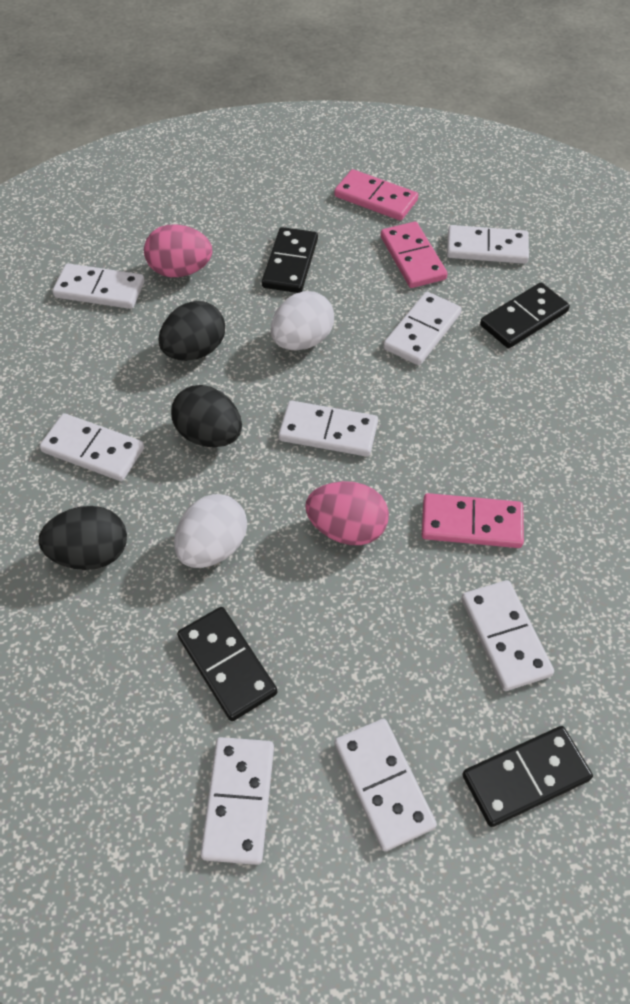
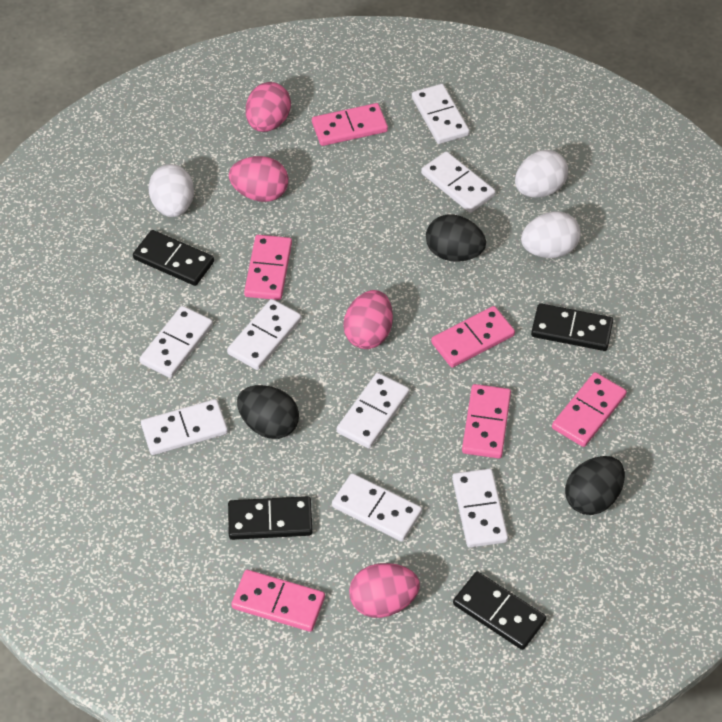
pink domino: 3 -> 6
pink egg: 2 -> 4
white egg: 2 -> 3

